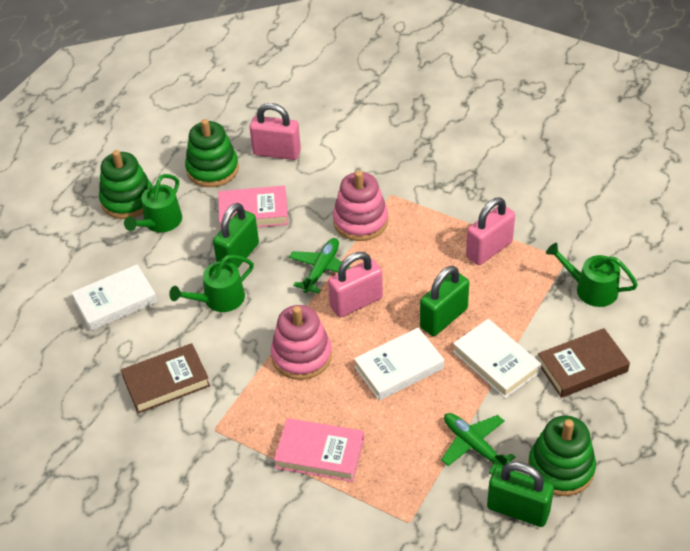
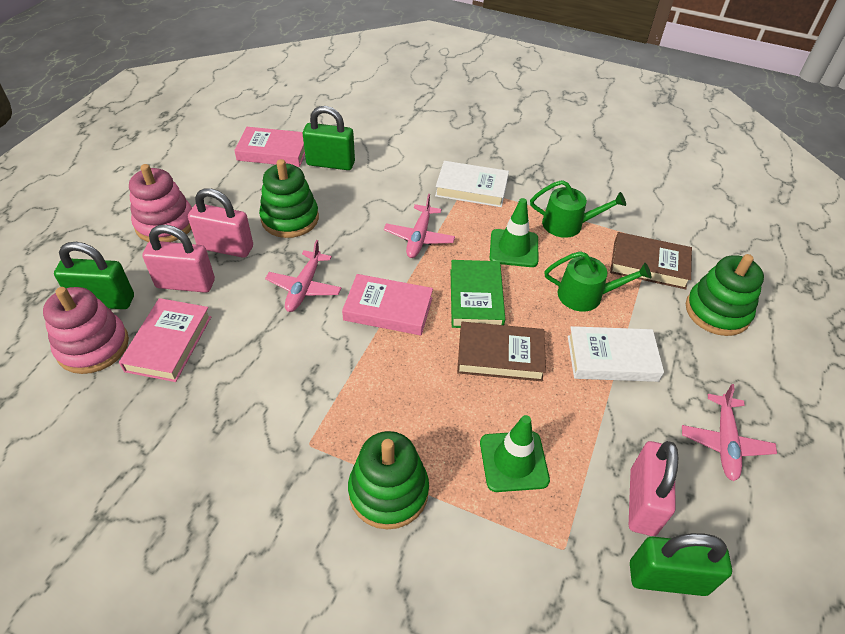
green book: 0 -> 1
green plane: 2 -> 0
green traffic cone: 0 -> 2
green watering can: 3 -> 2
pink book: 2 -> 3
pink plane: 0 -> 3
white book: 3 -> 2

